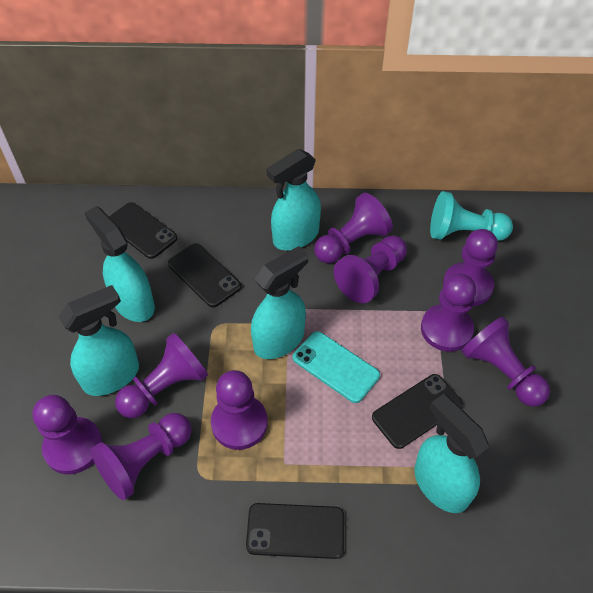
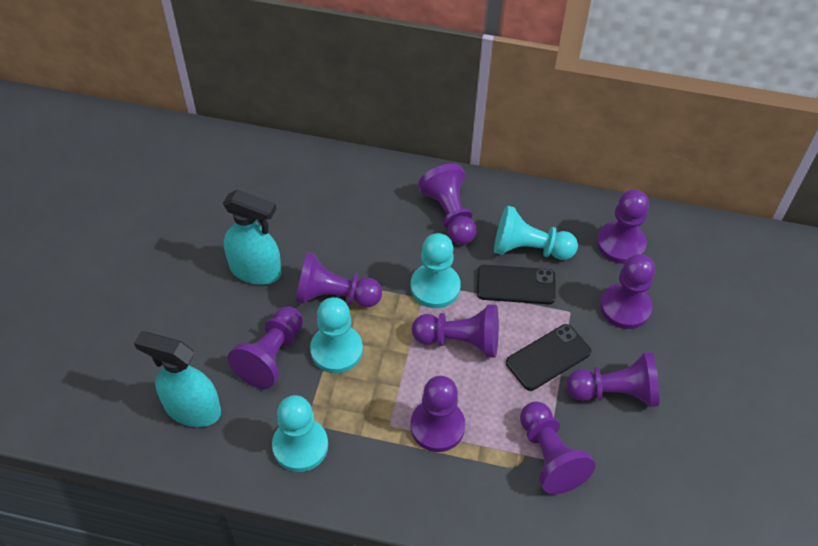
black phone: 4 -> 2
turquoise pawn: 1 -> 4
turquoise phone: 1 -> 0
turquoise spray bottle: 5 -> 2

